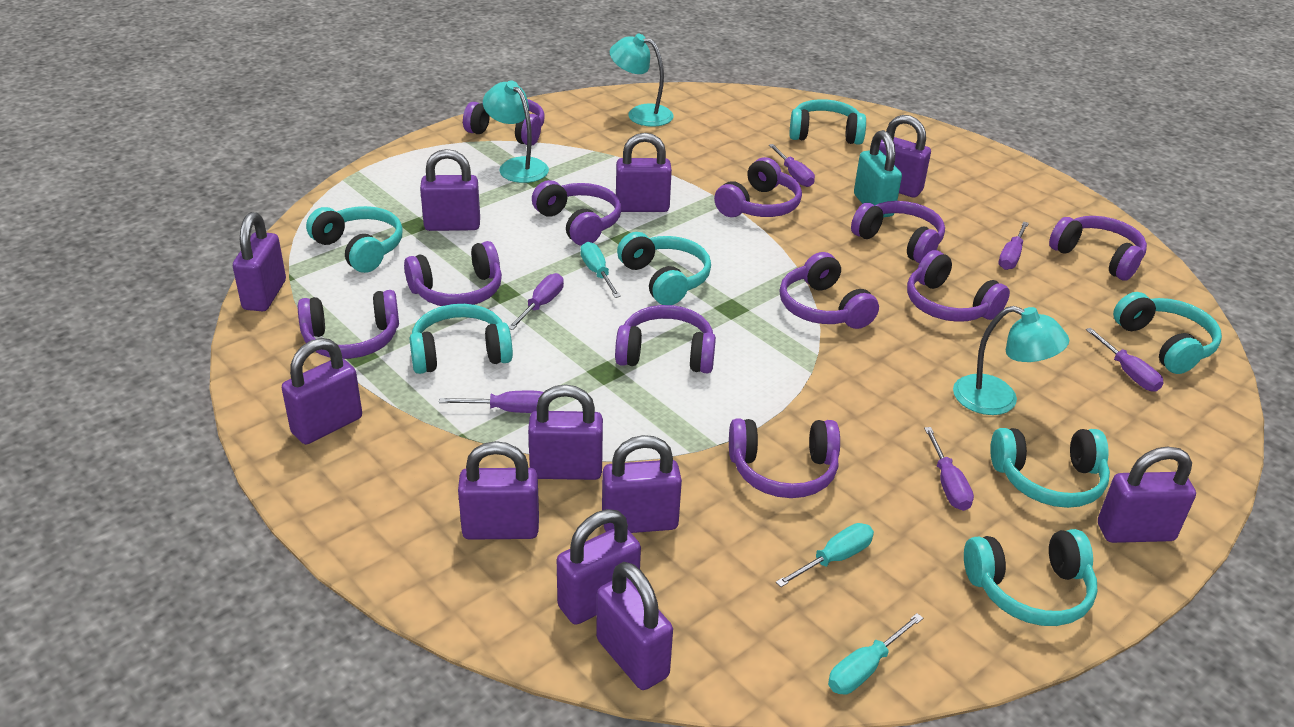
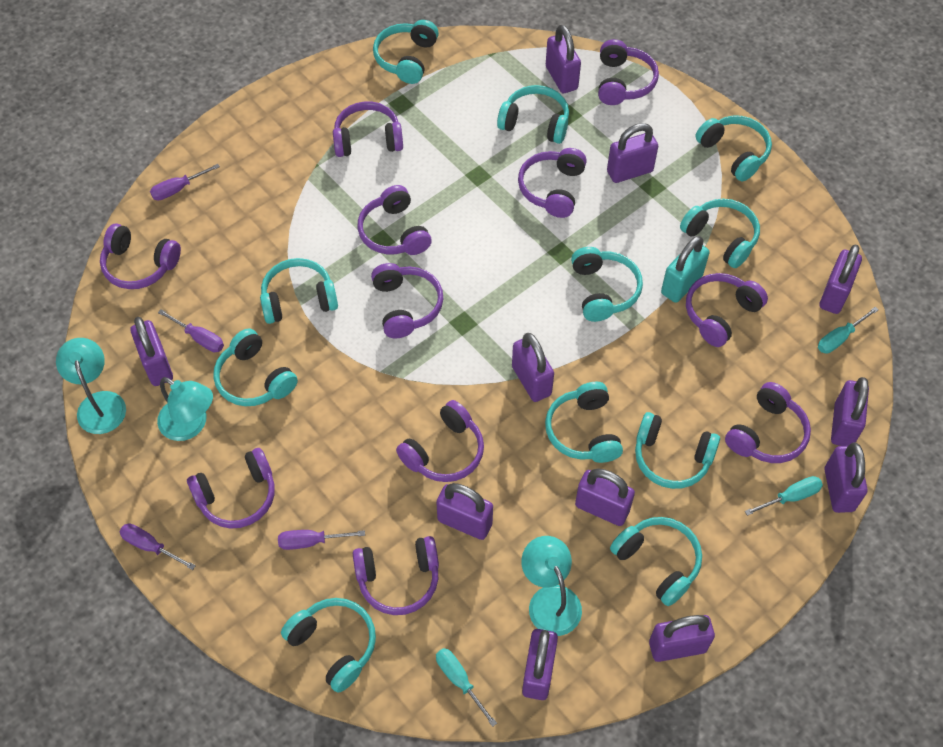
purple screwdriver: 6 -> 4
turquoise headphones: 7 -> 11

